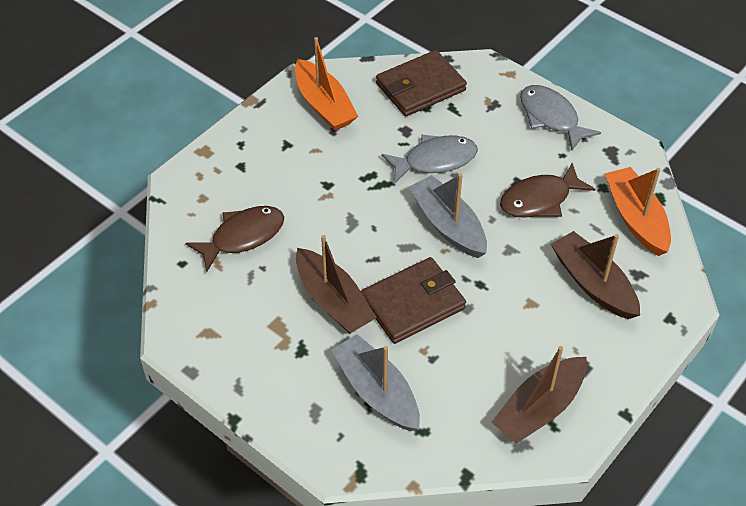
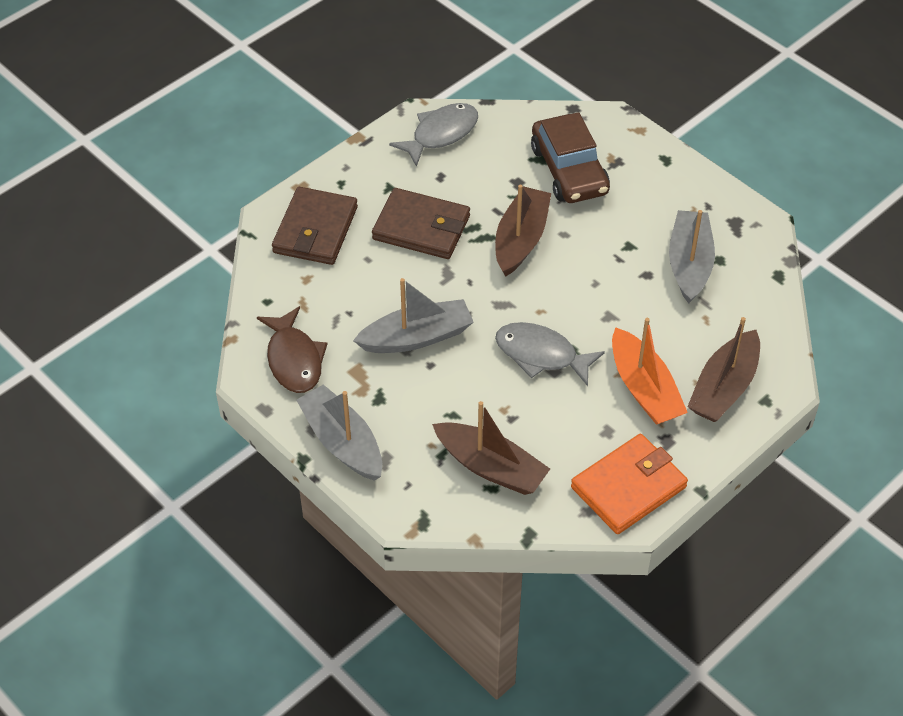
brown car: 0 -> 1
brown fish: 2 -> 1
grey boat: 2 -> 3
orange boat: 2 -> 1
orange wallet: 0 -> 1

